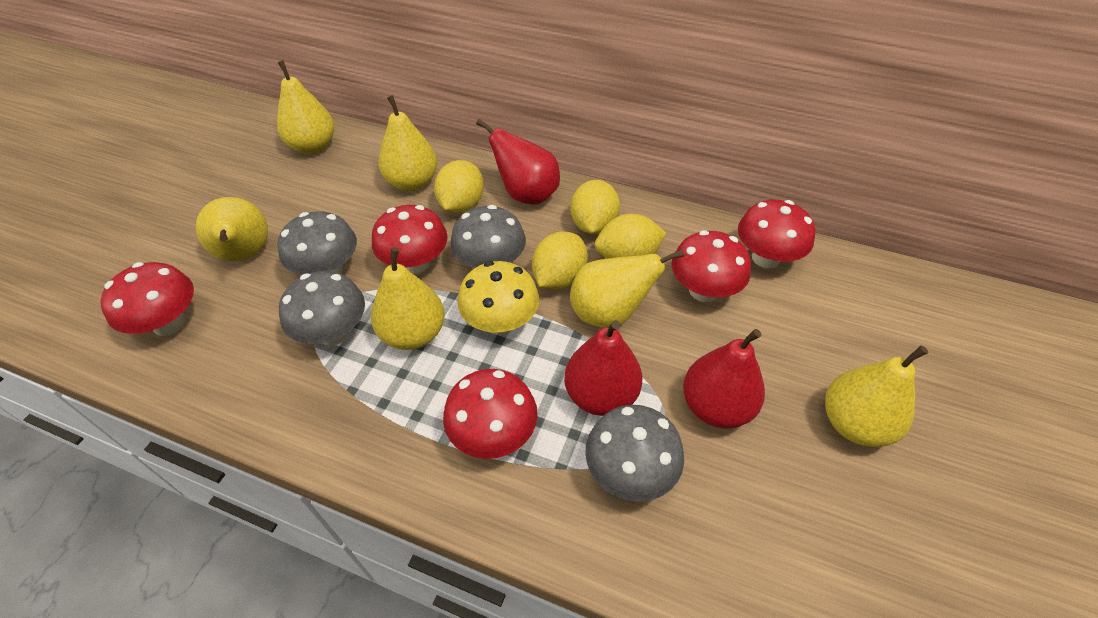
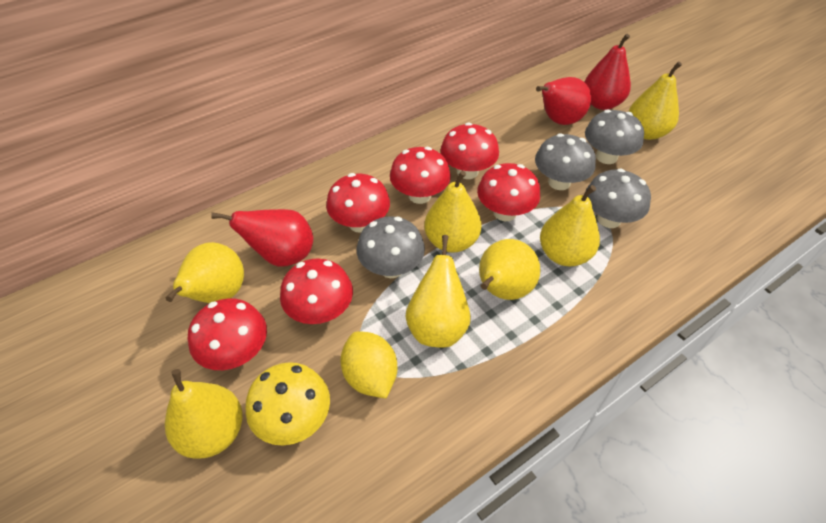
red mushroom: 5 -> 6
yellow lemon: 4 -> 1
yellow pear: 6 -> 7

